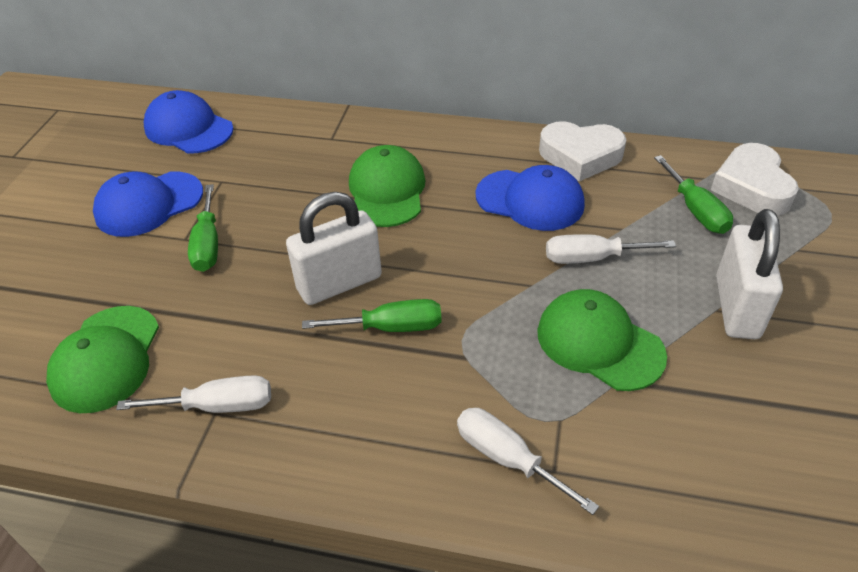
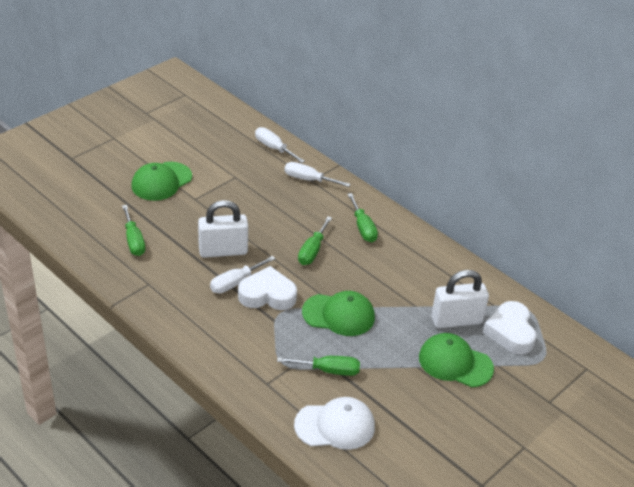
blue cap: 3 -> 0
green screwdriver: 3 -> 4
white cap: 0 -> 1

